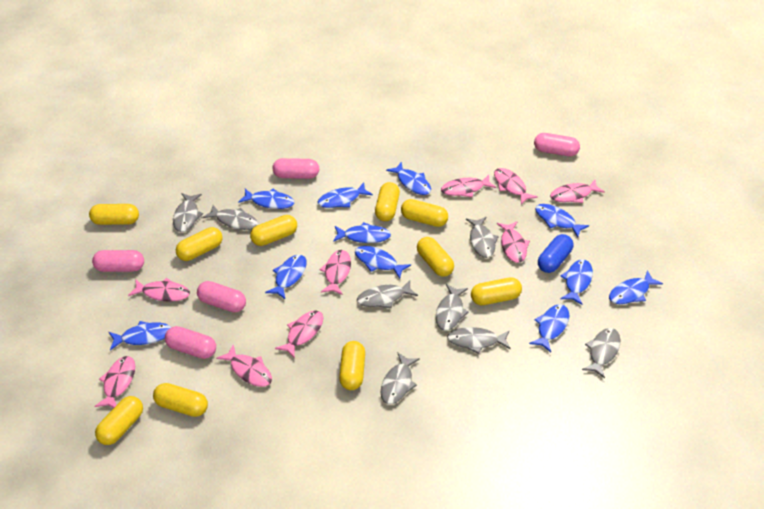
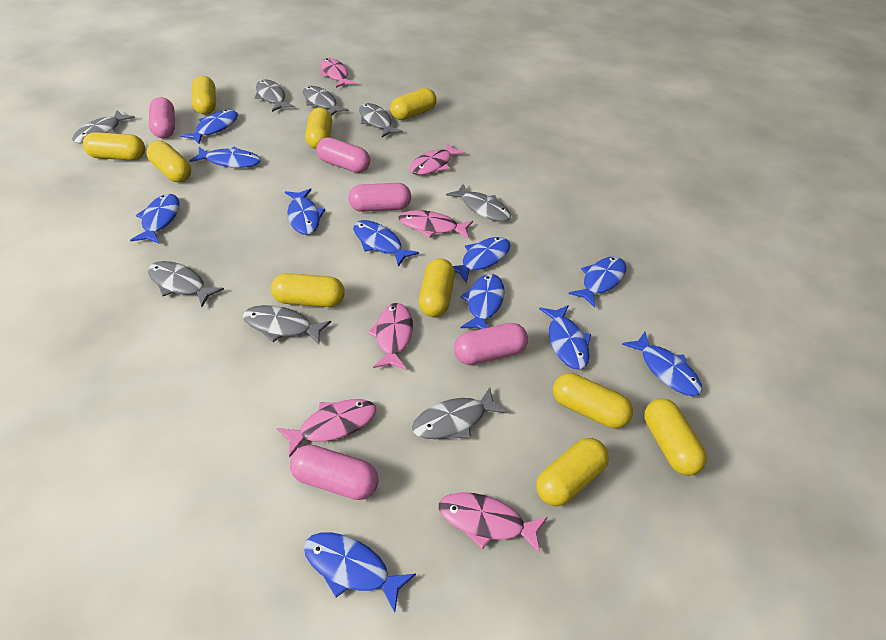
blue capsule: 1 -> 0
pink fish: 9 -> 6

